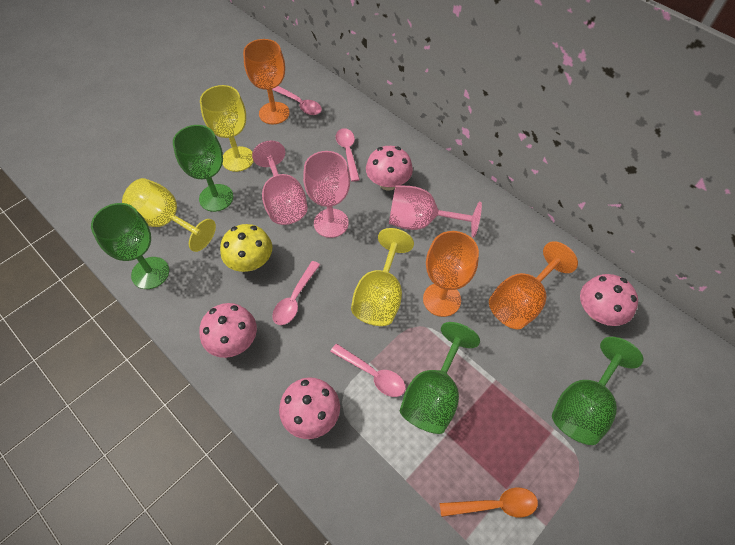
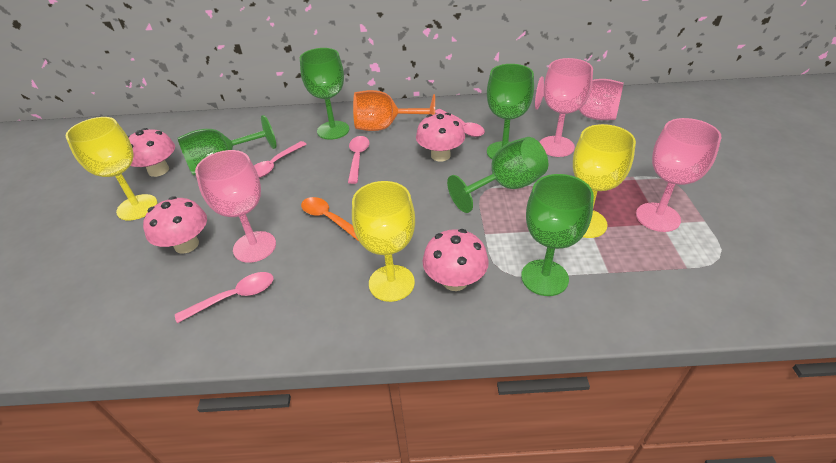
green goblet: 4 -> 5
orange goblet: 3 -> 1
pink goblet: 3 -> 4
yellow mushroom: 1 -> 0

